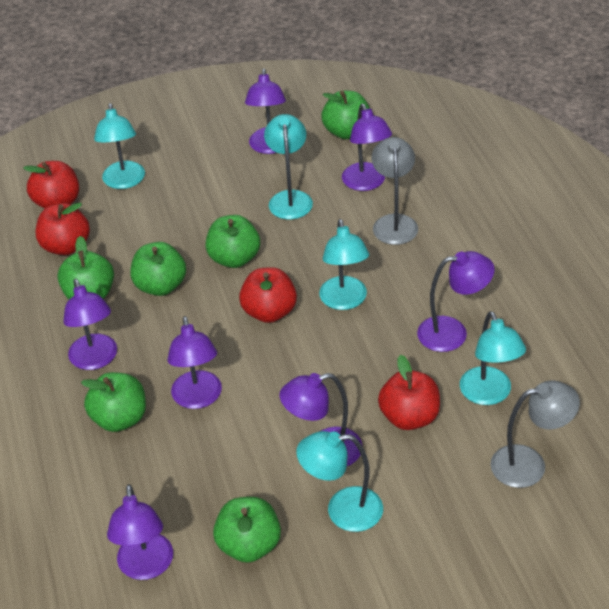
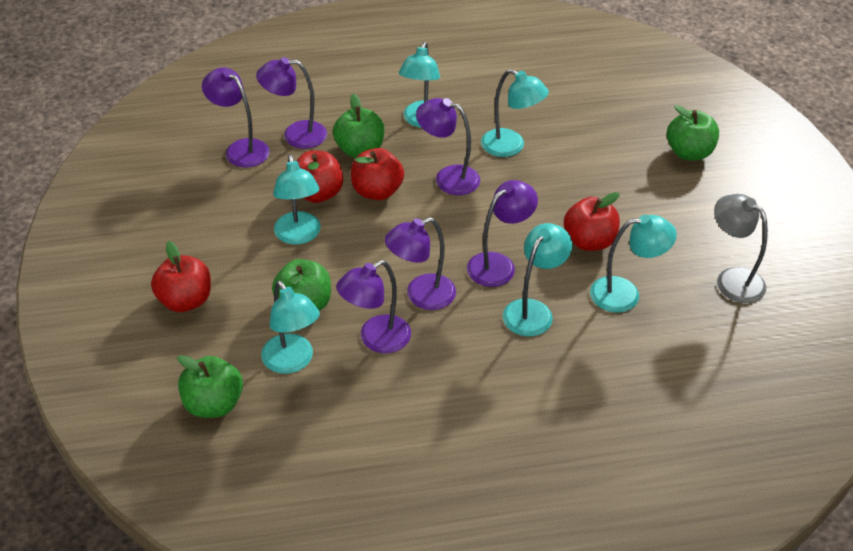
green apple: 6 -> 4
grey lamp: 2 -> 1
purple lamp: 7 -> 6
turquoise lamp: 5 -> 6

